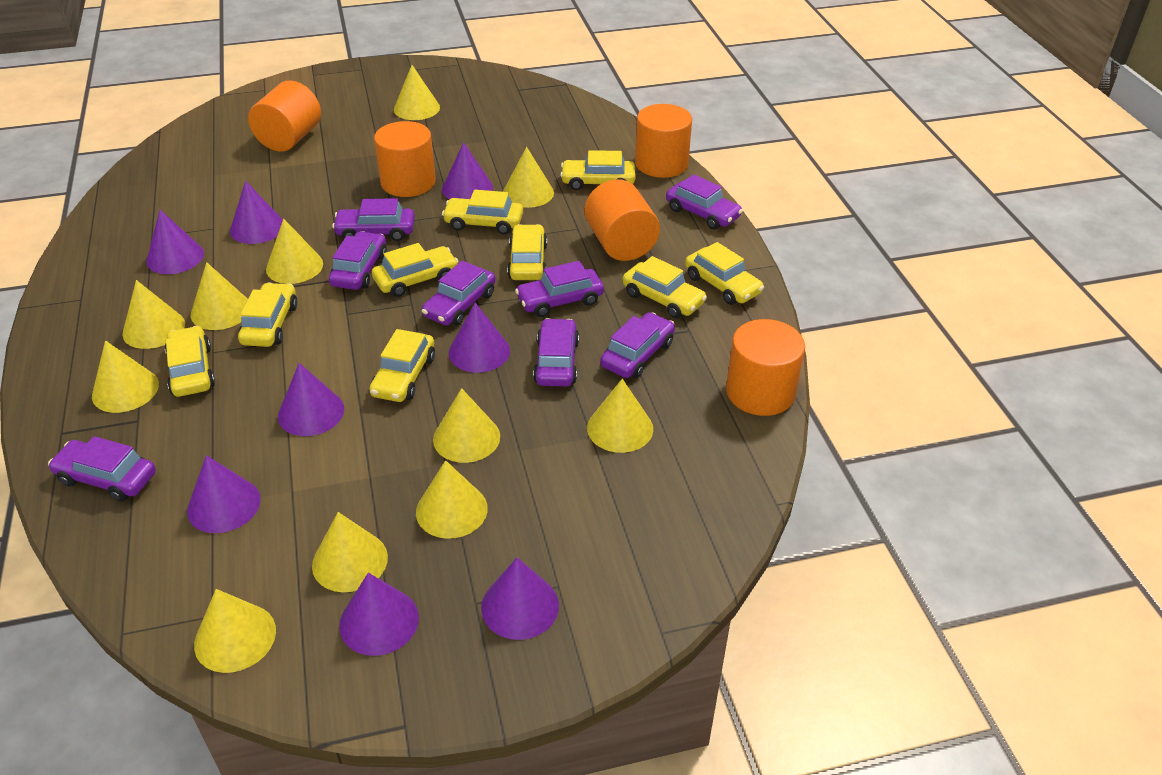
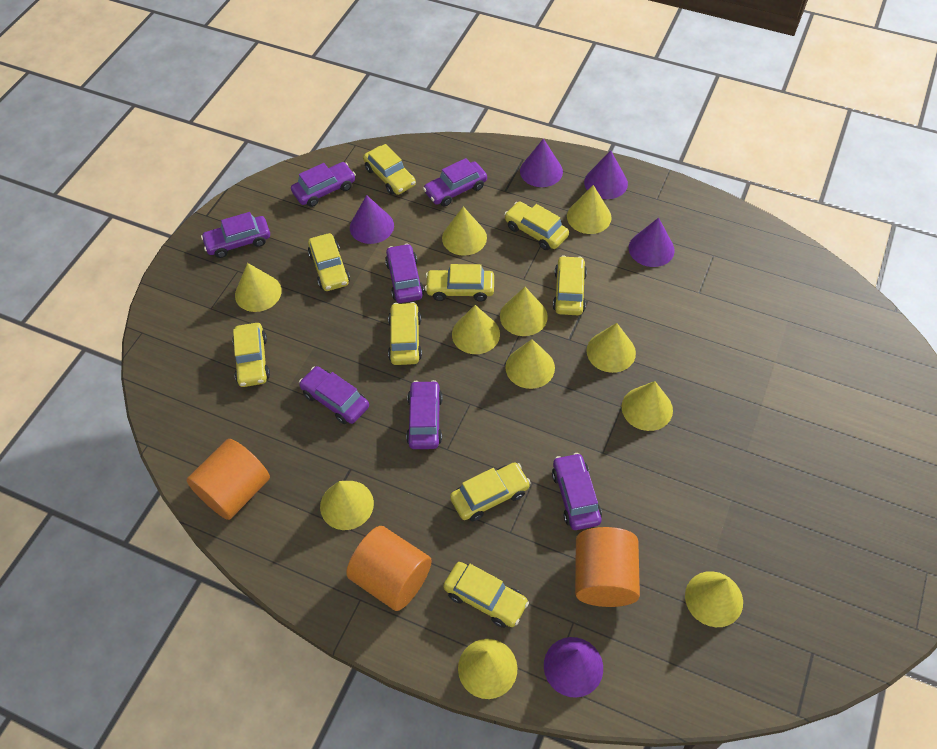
orange cylinder: 5 -> 3
purple car: 8 -> 7
purple cone: 8 -> 5

